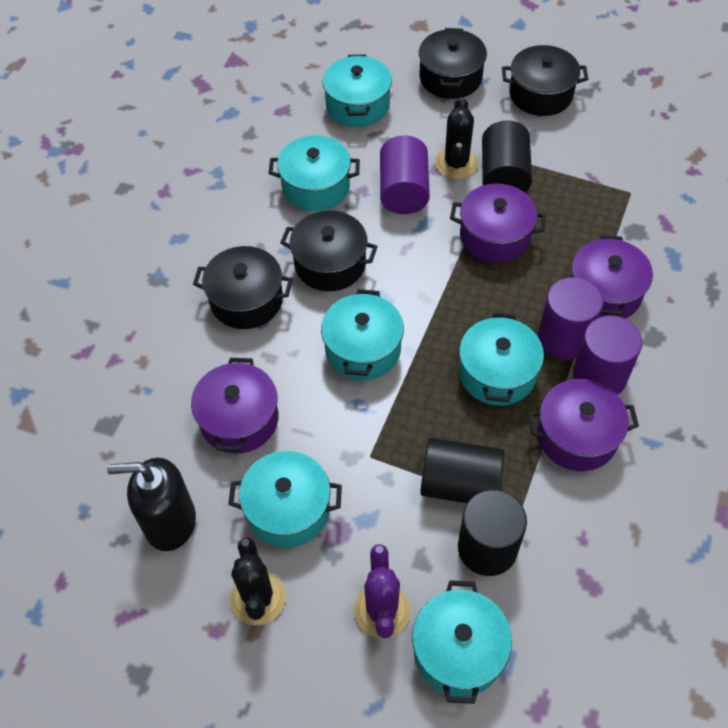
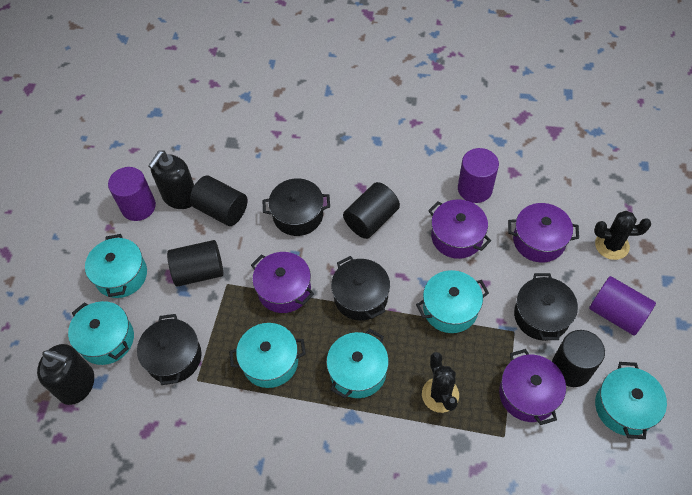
black cylinder: 3 -> 4
black soap dispenser: 1 -> 2
purple cactus: 1 -> 0

